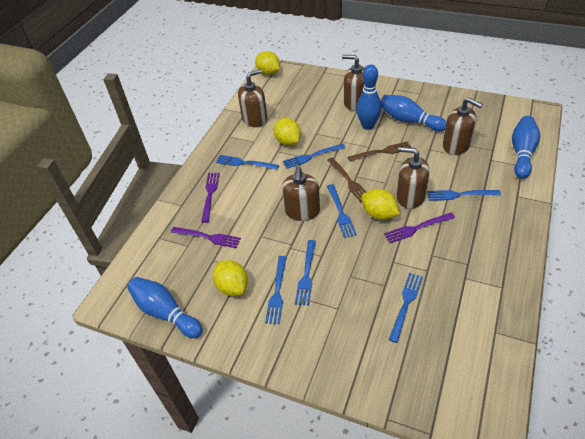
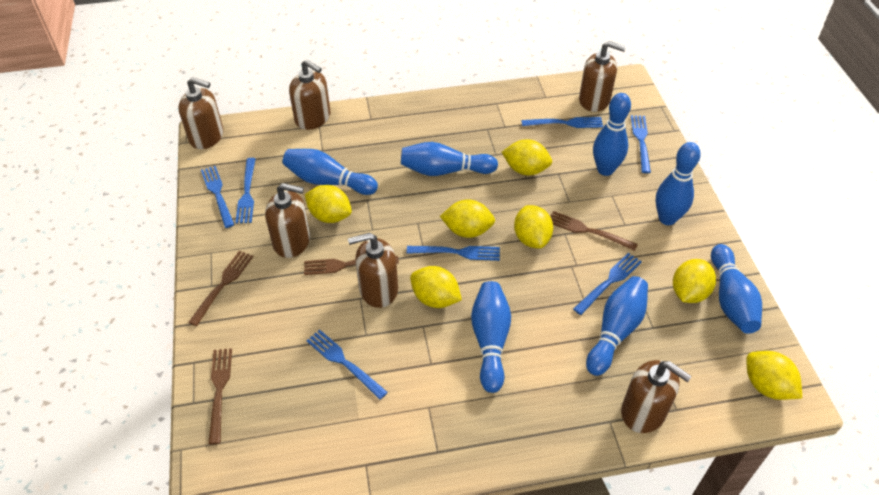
blue bowling pin: 4 -> 7
brown fork: 2 -> 4
brown soap dispenser: 5 -> 6
purple fork: 3 -> 0
yellow lemon: 4 -> 7

